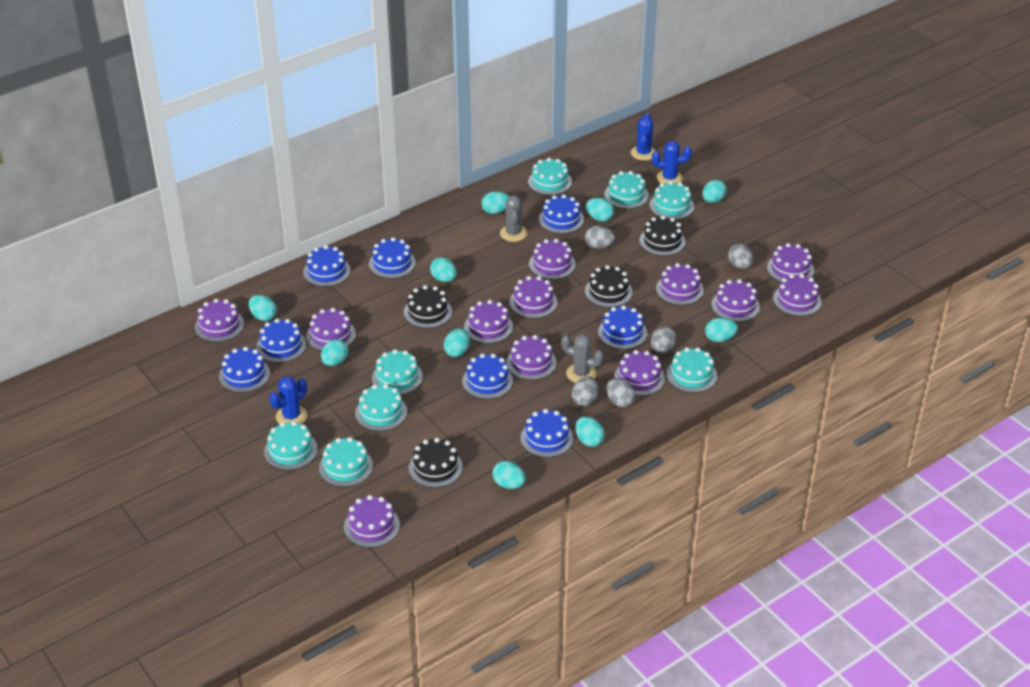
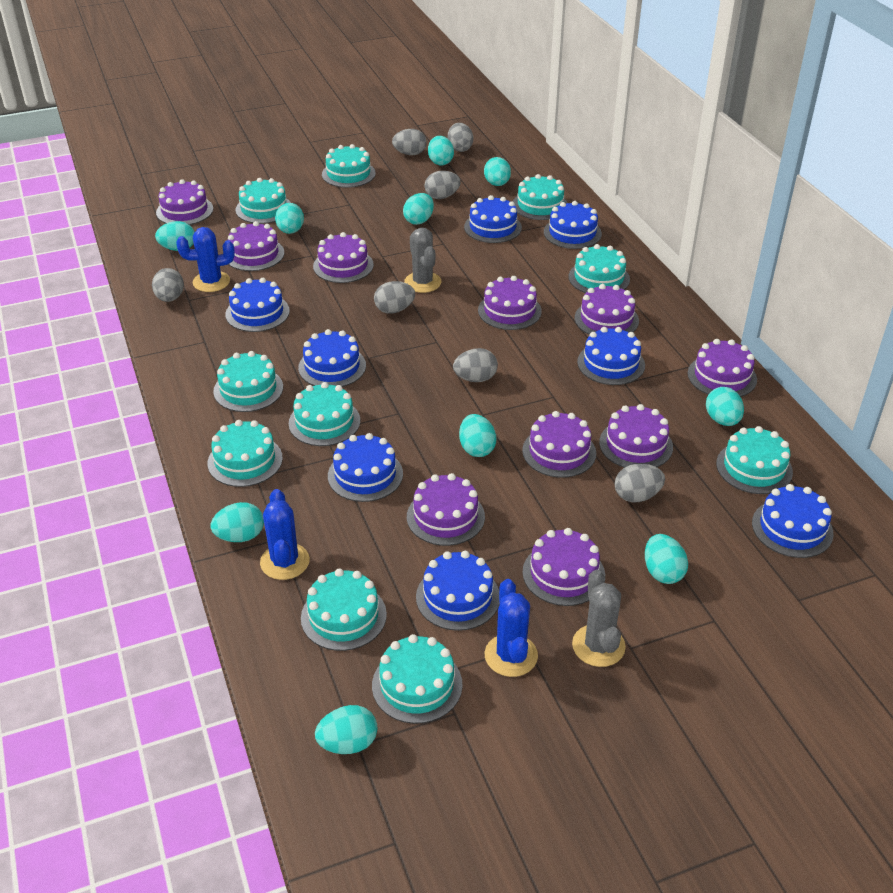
black cake: 4 -> 0
grey egg: 5 -> 7
purple cake: 12 -> 10
turquoise cake: 8 -> 10

